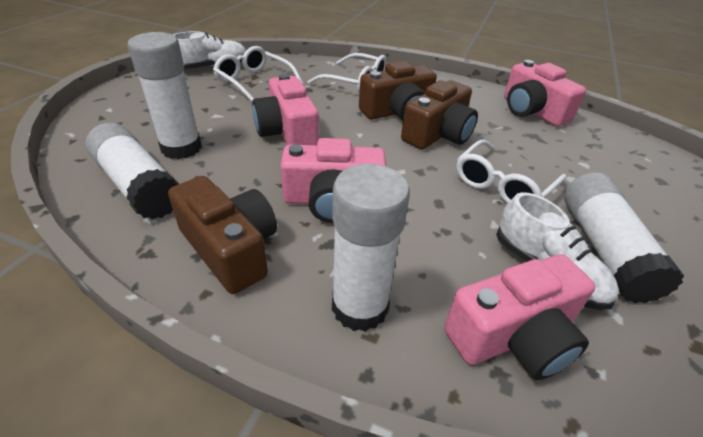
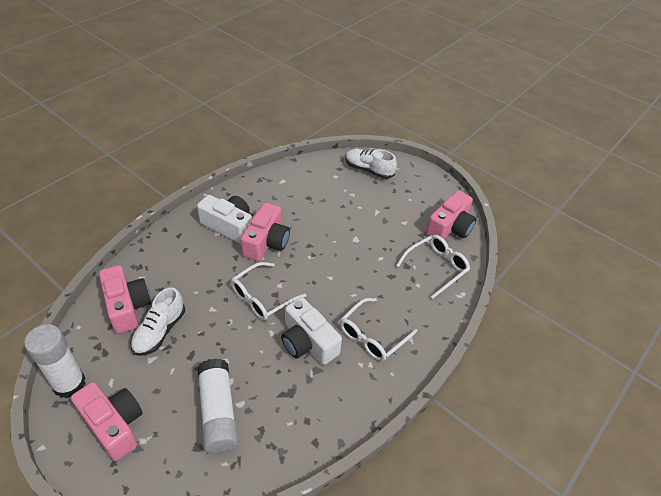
brown camera: 3 -> 0
white camera: 0 -> 2
white glue stick: 4 -> 2

